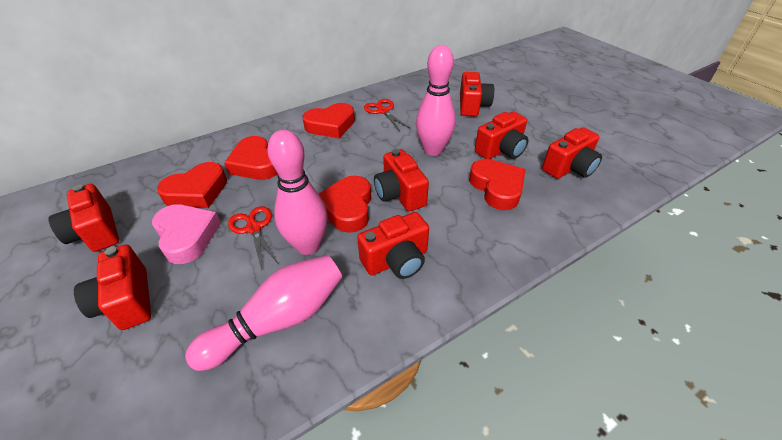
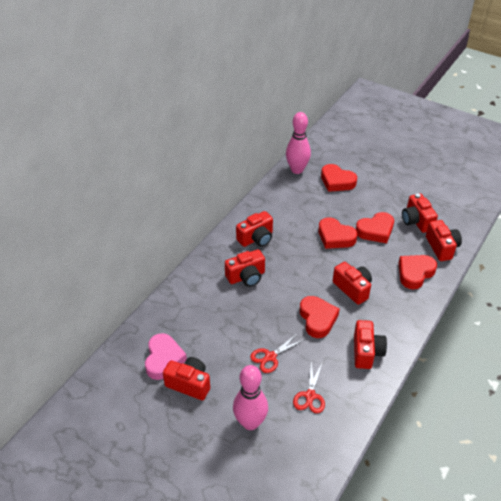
pink bowling pin: 3 -> 2

